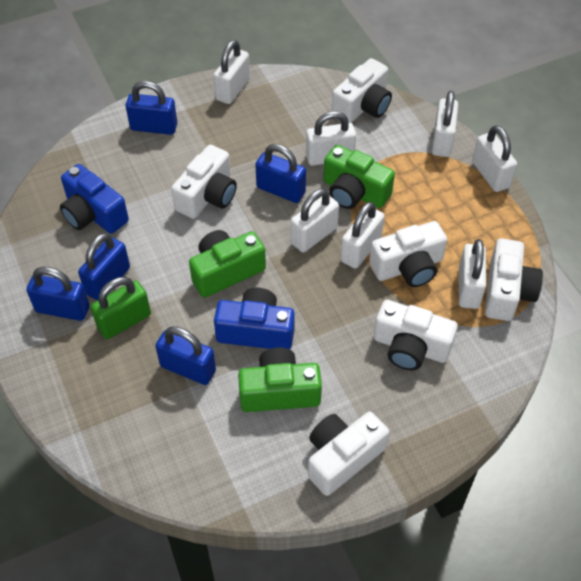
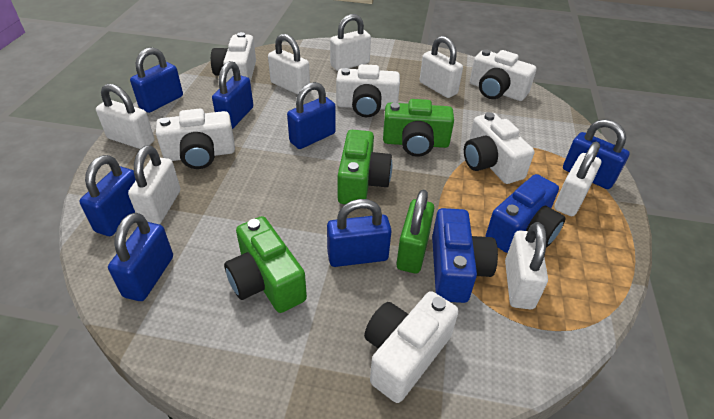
blue padlock: 5 -> 7

